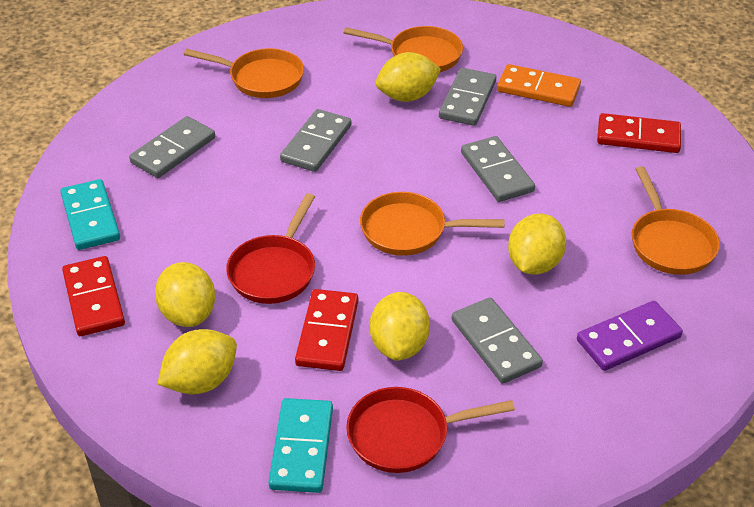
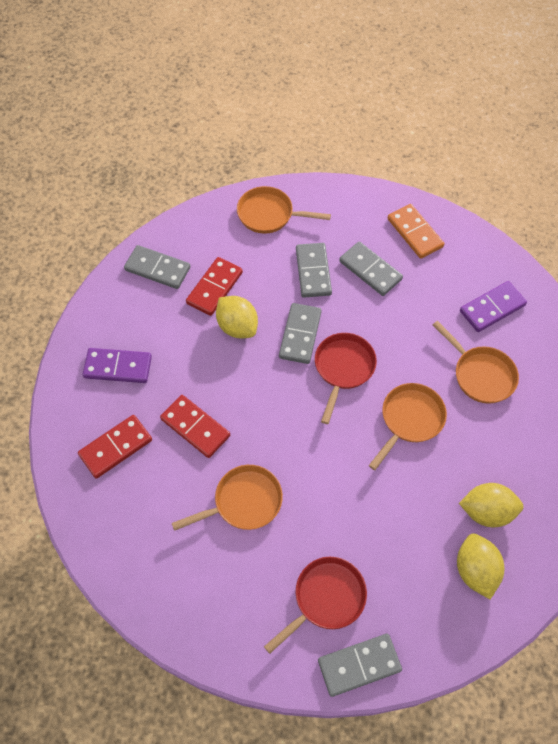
purple domino: 1 -> 2
turquoise domino: 2 -> 0
yellow lemon: 5 -> 3

